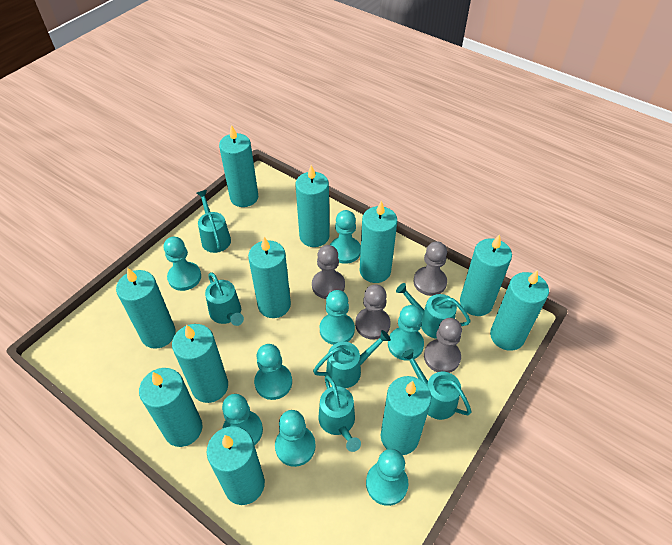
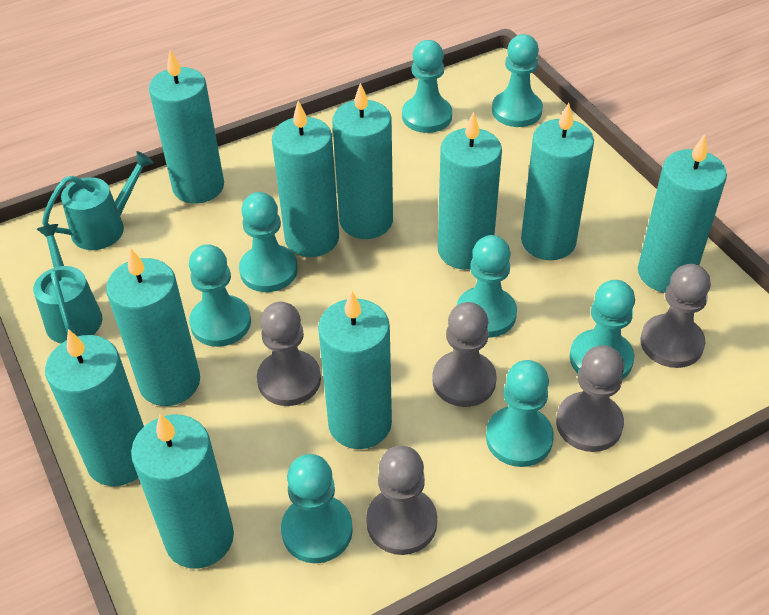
grey pawn: 4 -> 5
turquoise candle: 11 -> 10
turquoise watering can: 6 -> 2

